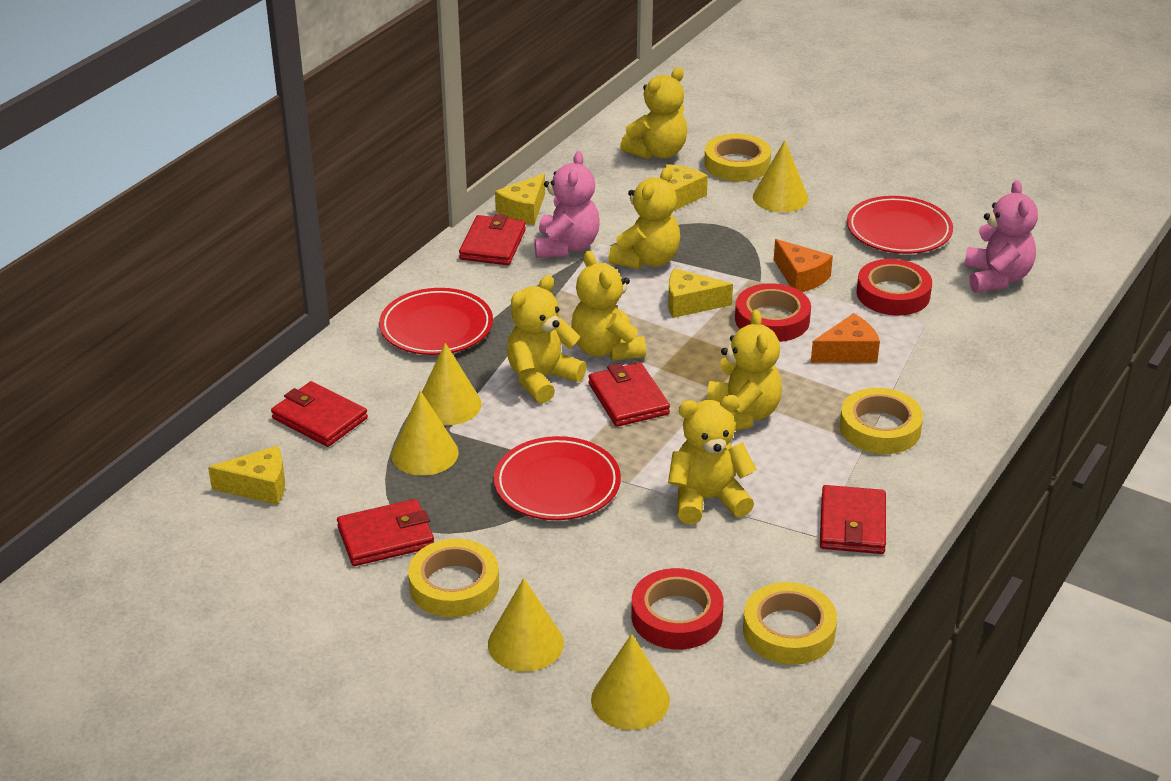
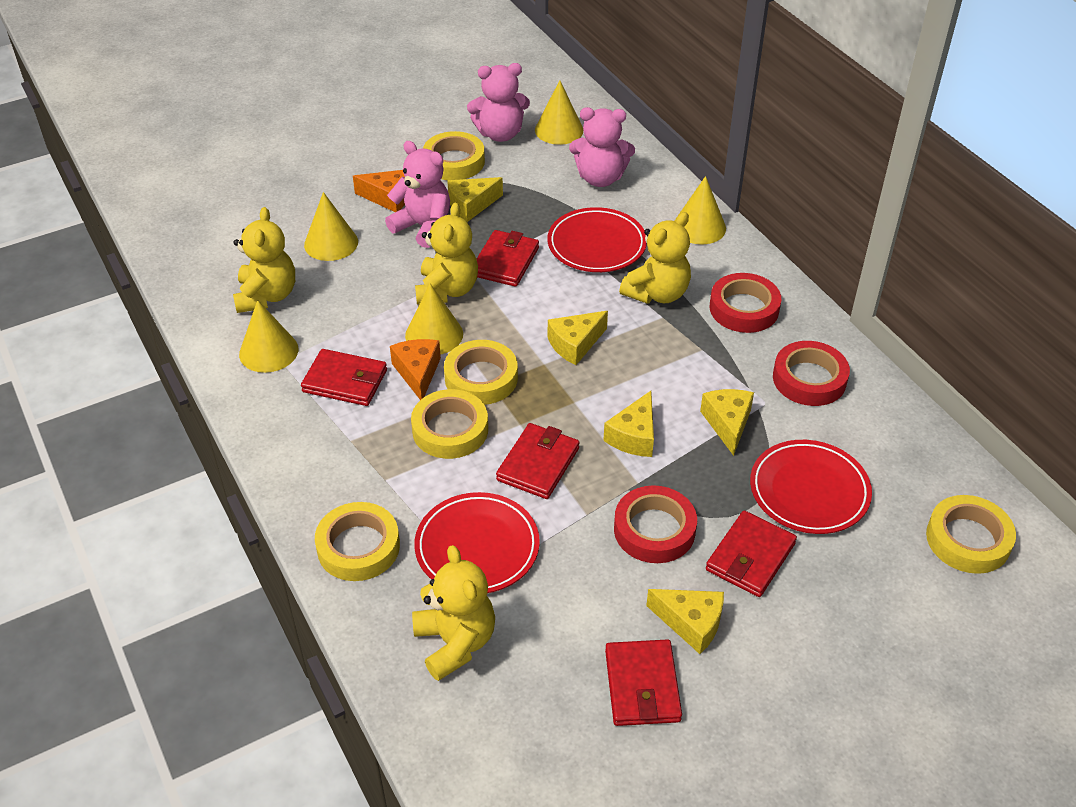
pink teddy bear: 2 -> 3
yellow cheese: 4 -> 5
yellow tape: 4 -> 5
yellow teddy bear: 6 -> 4

